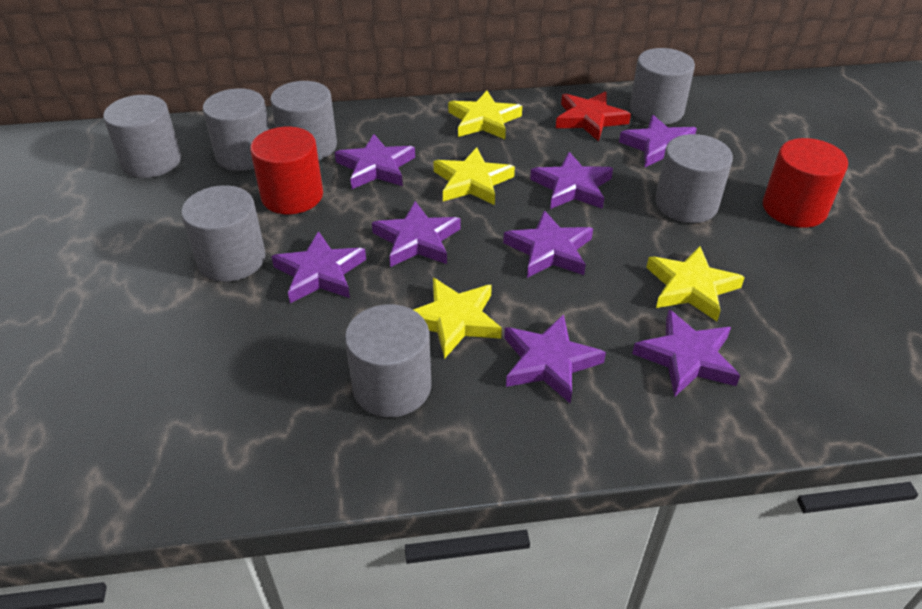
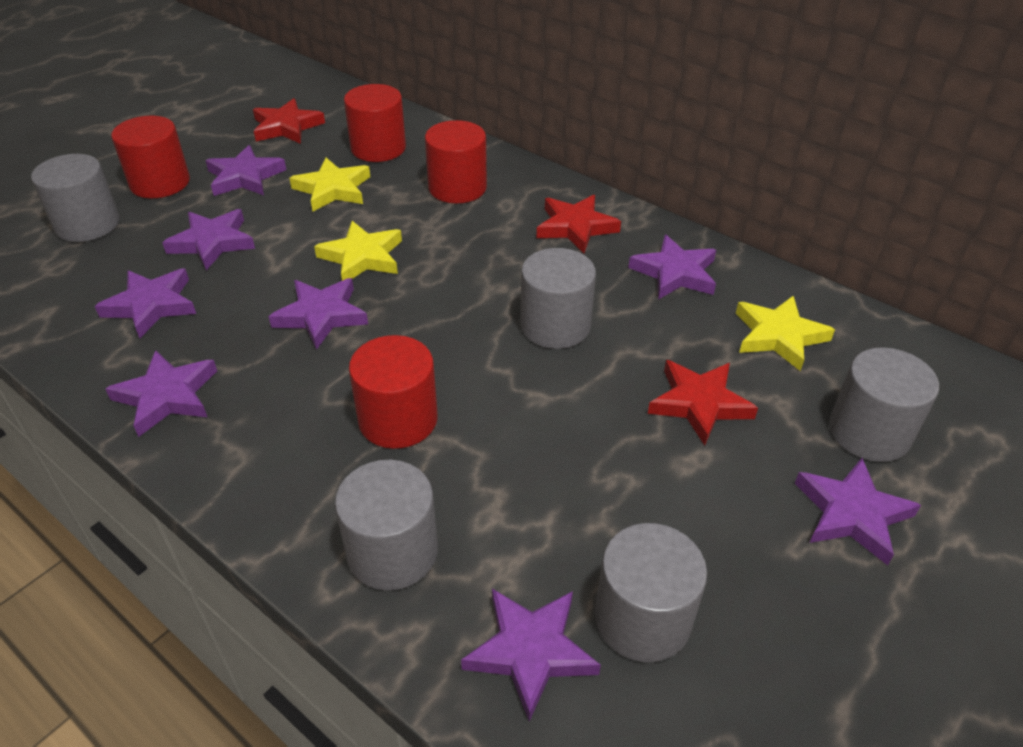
grey cylinder: 7 -> 5
red cylinder: 2 -> 4
red star: 1 -> 3
yellow star: 4 -> 3

